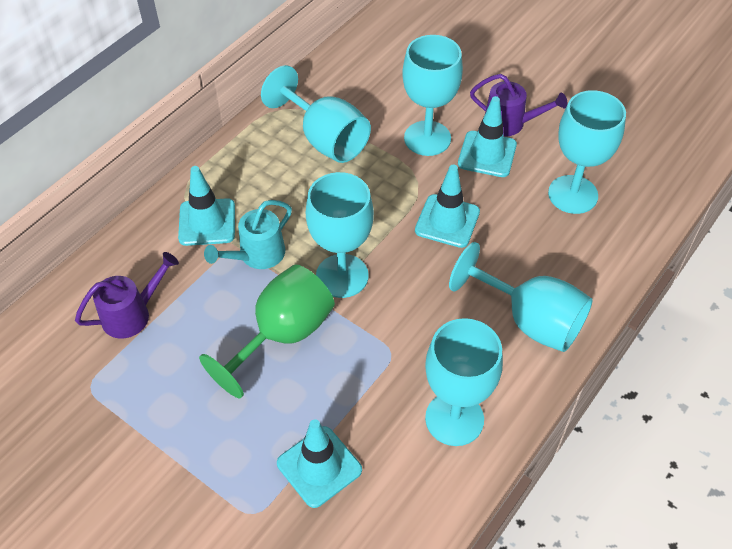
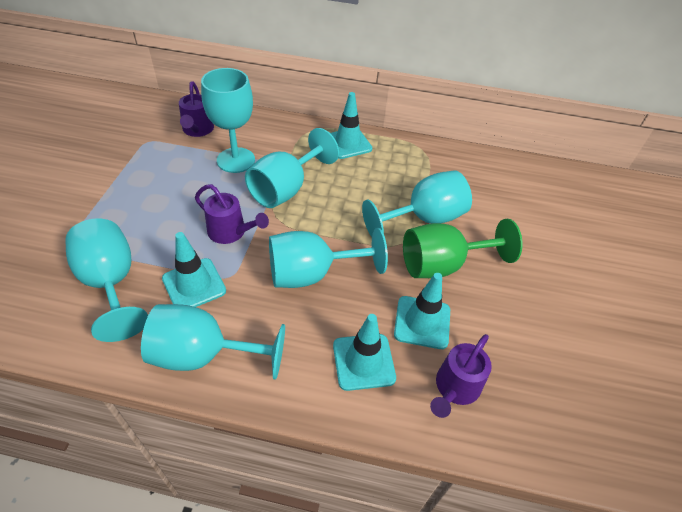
purple watering can: 2 -> 3
turquoise watering can: 1 -> 0

